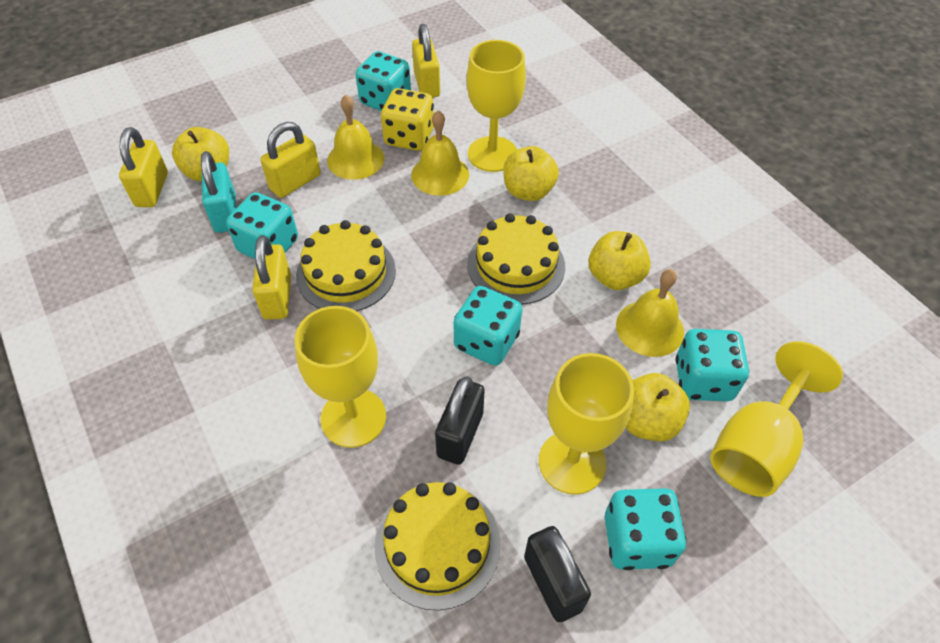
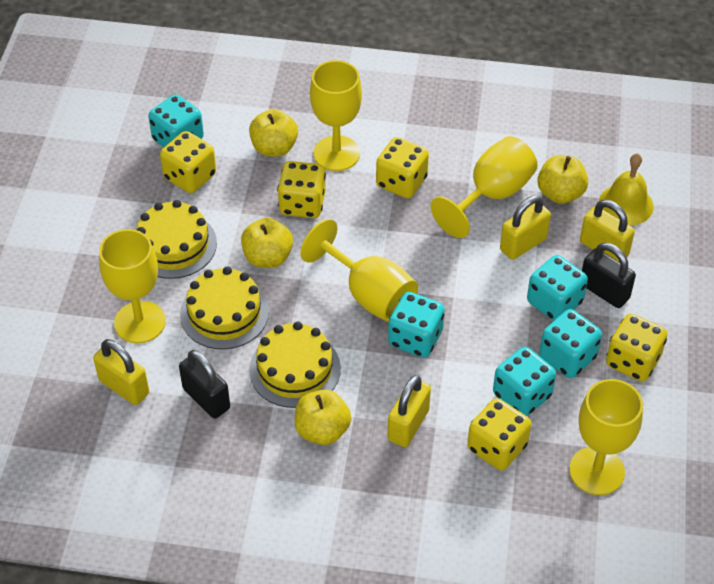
turquoise padlock: 1 -> 0
yellow bell: 3 -> 1
yellow dice: 1 -> 5
yellow goblet: 4 -> 5

